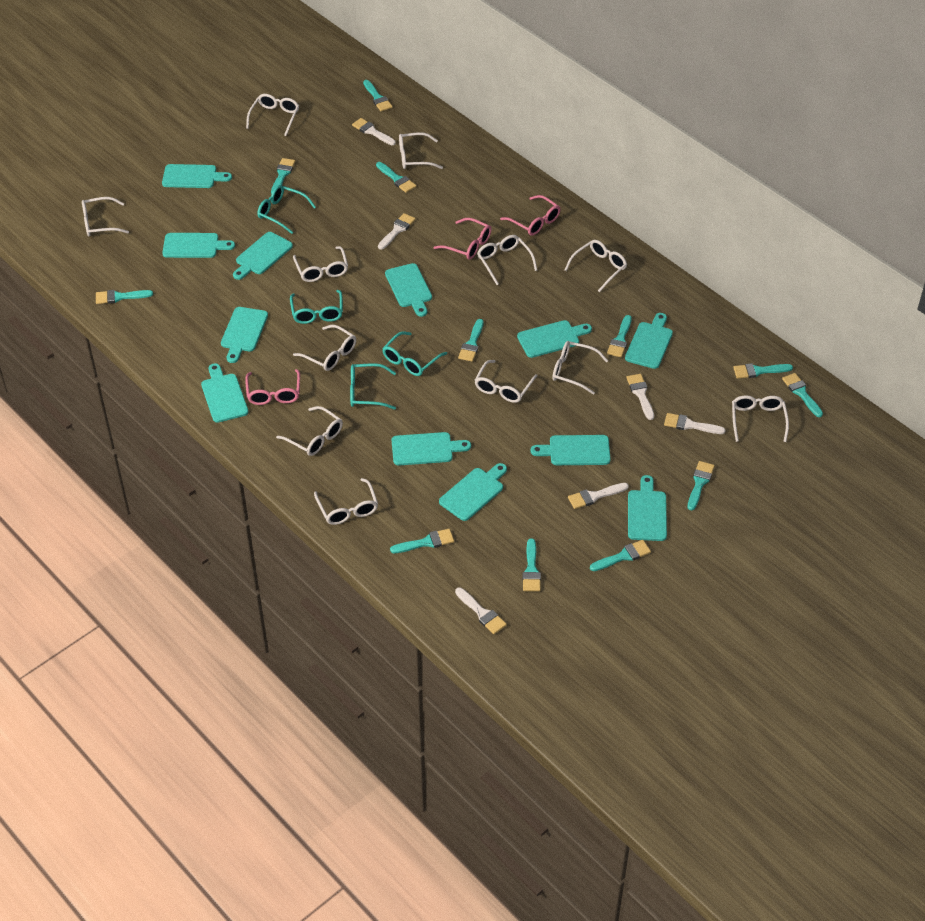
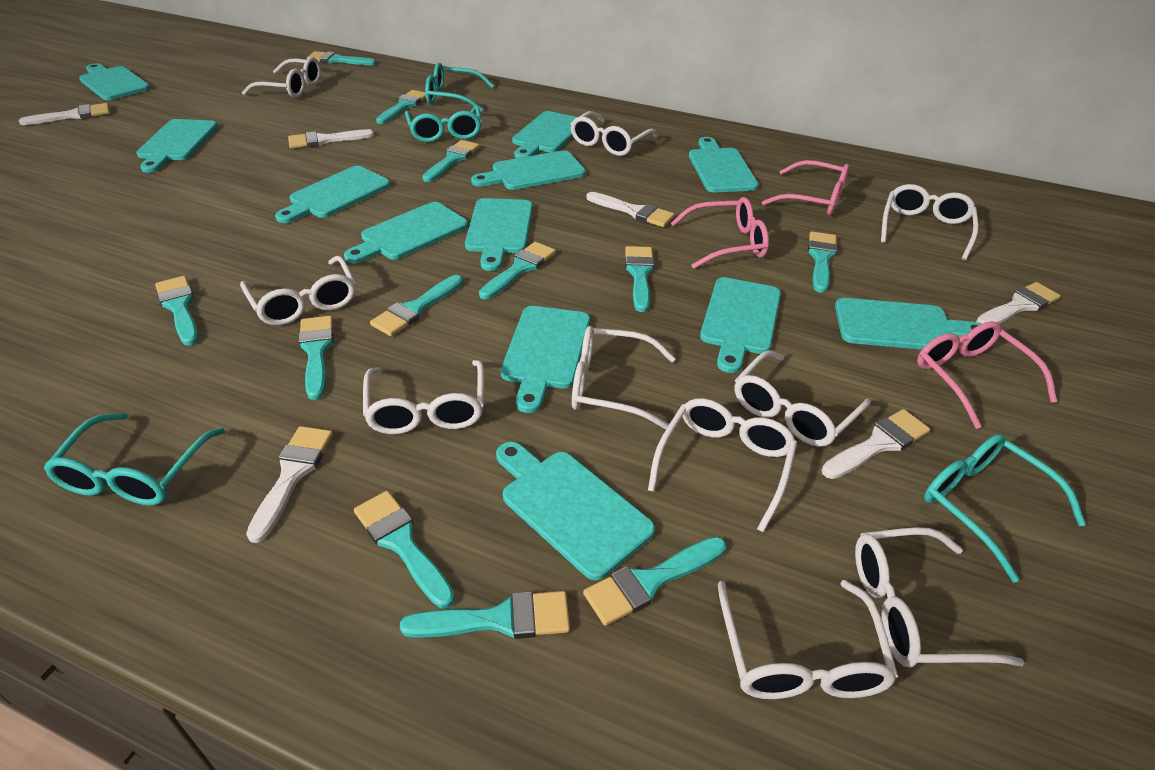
white glasses: 12 -> 10

